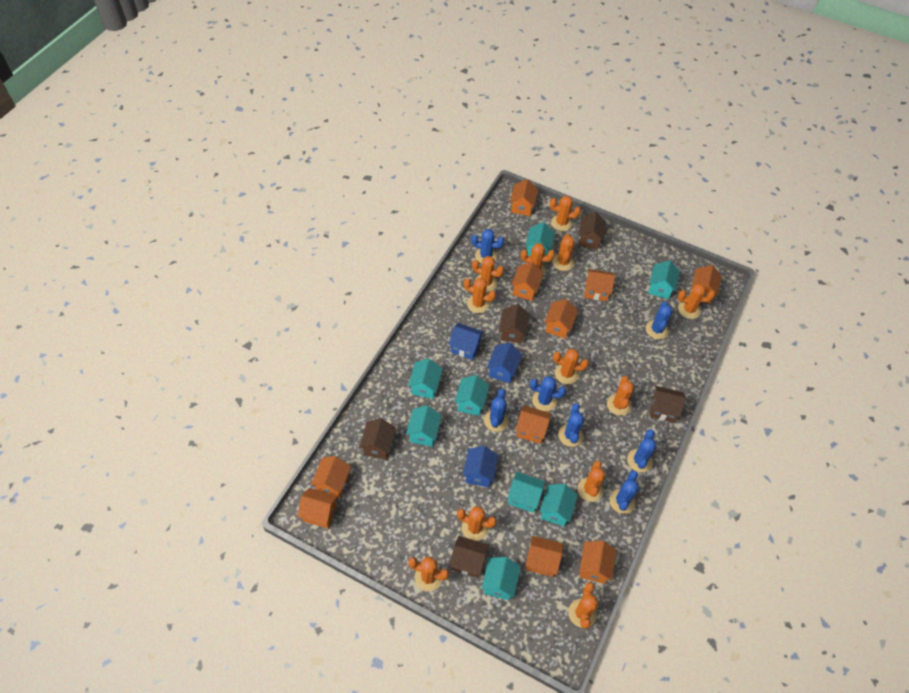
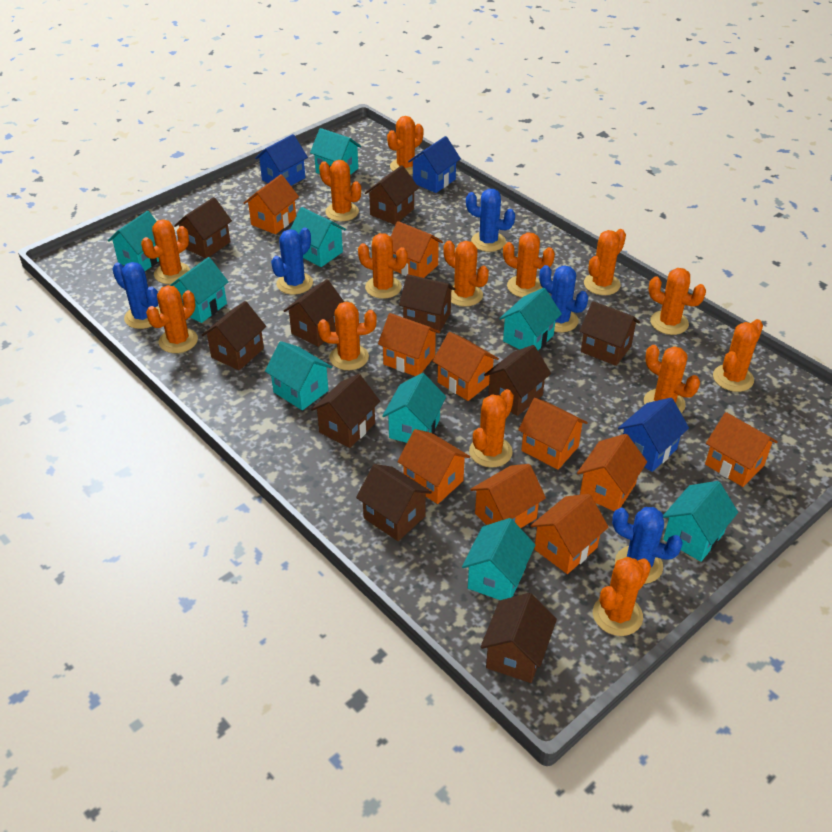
blue cactus: 7 -> 5
brown house: 5 -> 10
orange cactus: 12 -> 14
turquoise house: 8 -> 9

